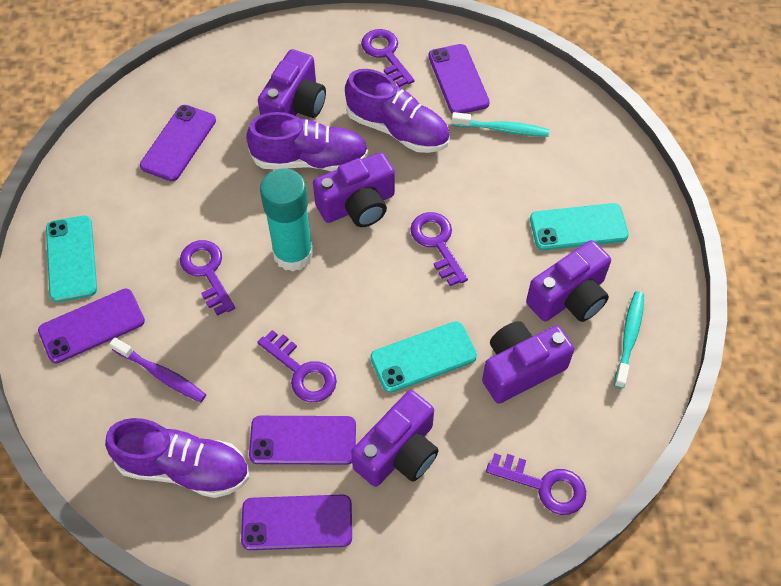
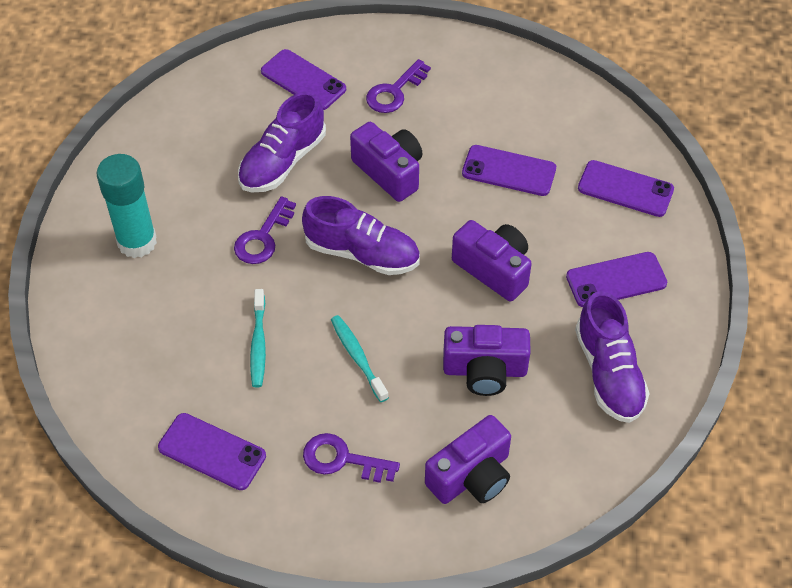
purple camera: 5 -> 4
purple key: 5 -> 3
purple toothbrush: 1 -> 0
turquoise phone: 3 -> 0

